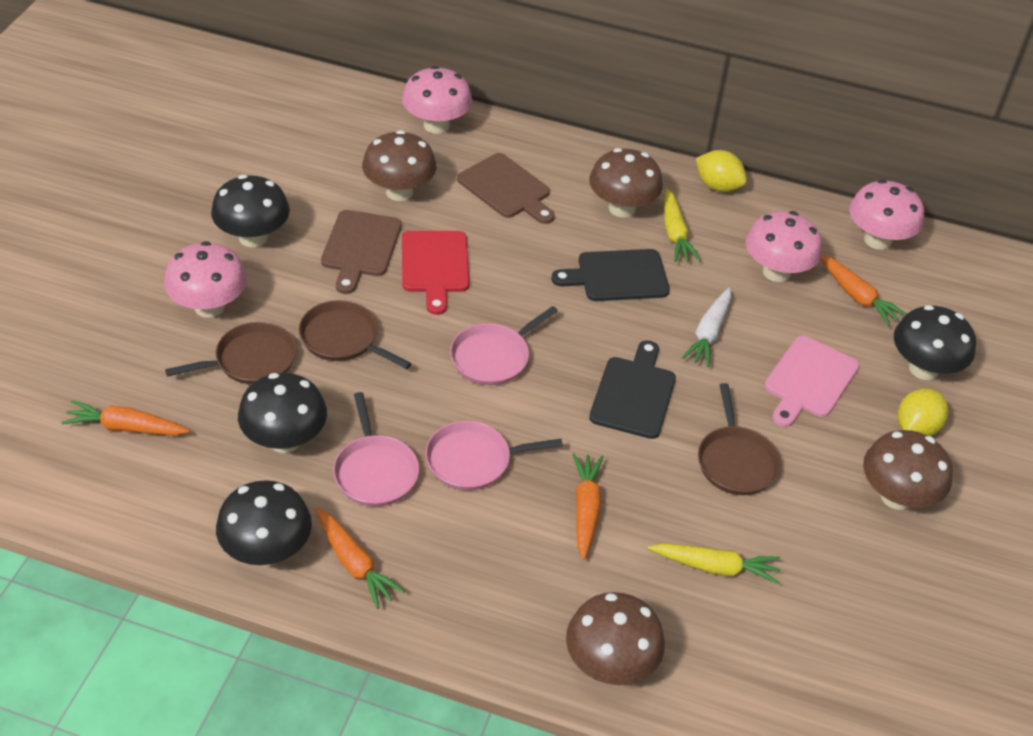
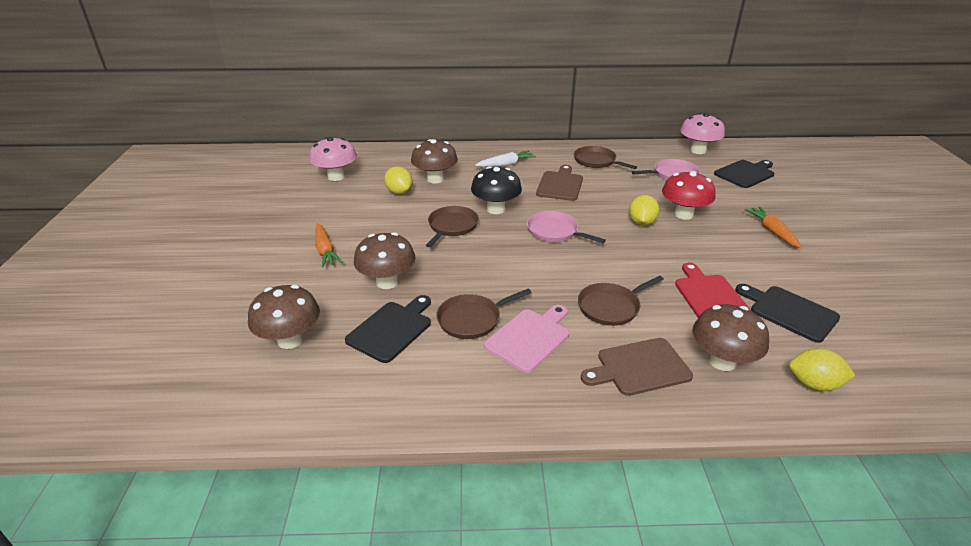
black cutting board: 2 -> 3
black mushroom: 4 -> 1
brown pan: 3 -> 4
orange carrot: 4 -> 2
pink mushroom: 4 -> 2
pink pan: 3 -> 2
red mushroom: 0 -> 1
yellow carrot: 2 -> 0
yellow lemon: 2 -> 3

